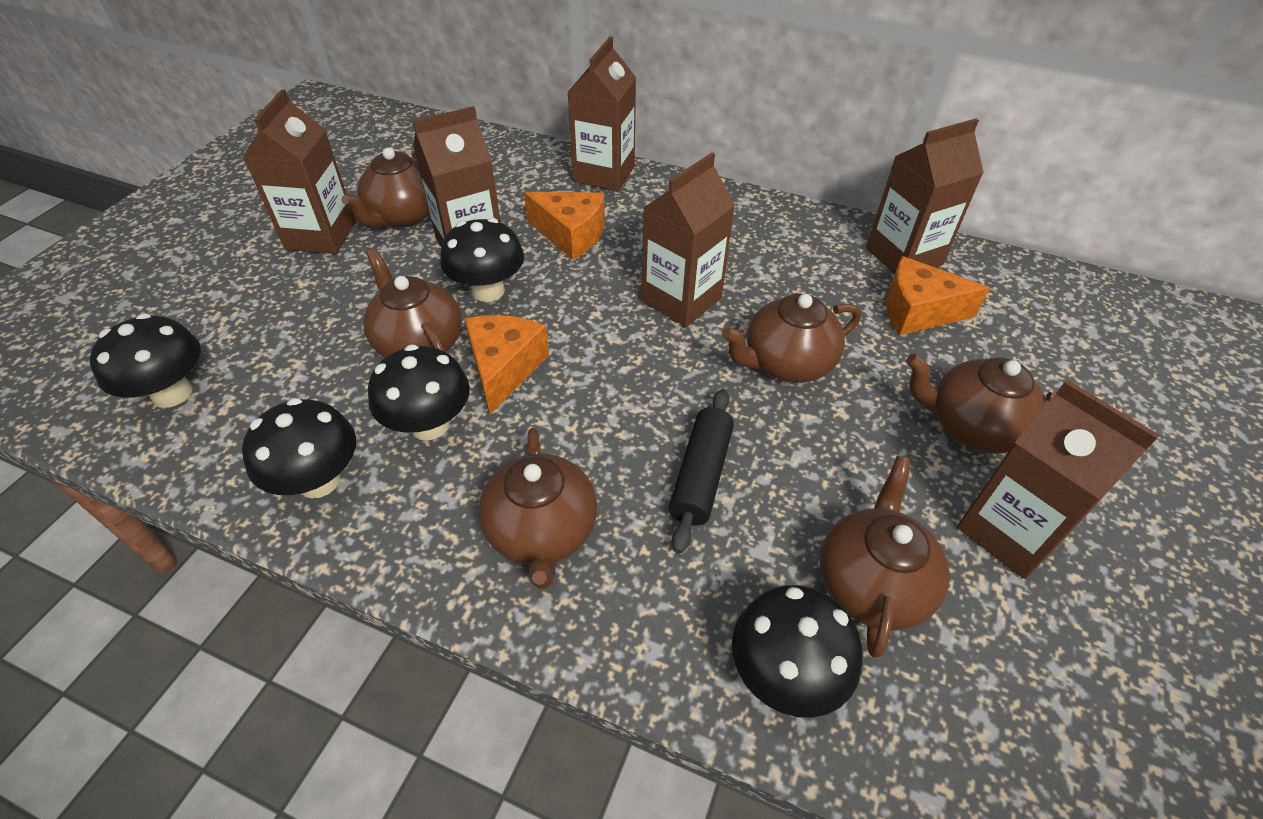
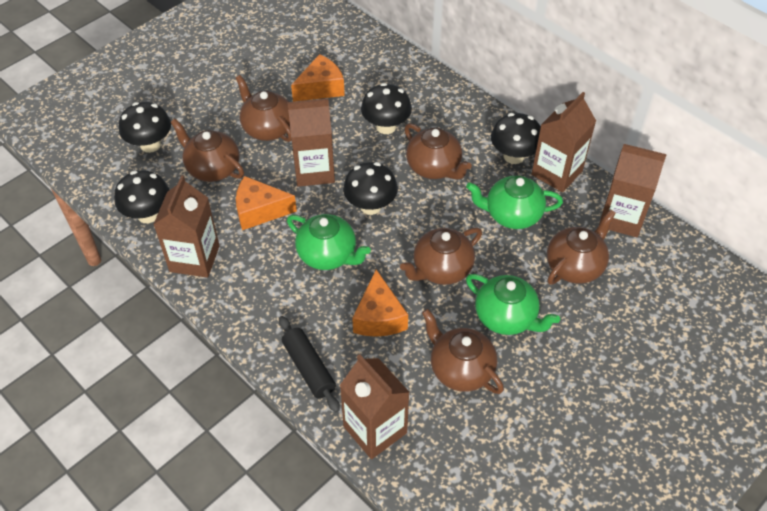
brown carton: 6 -> 5
green teapot: 0 -> 3

